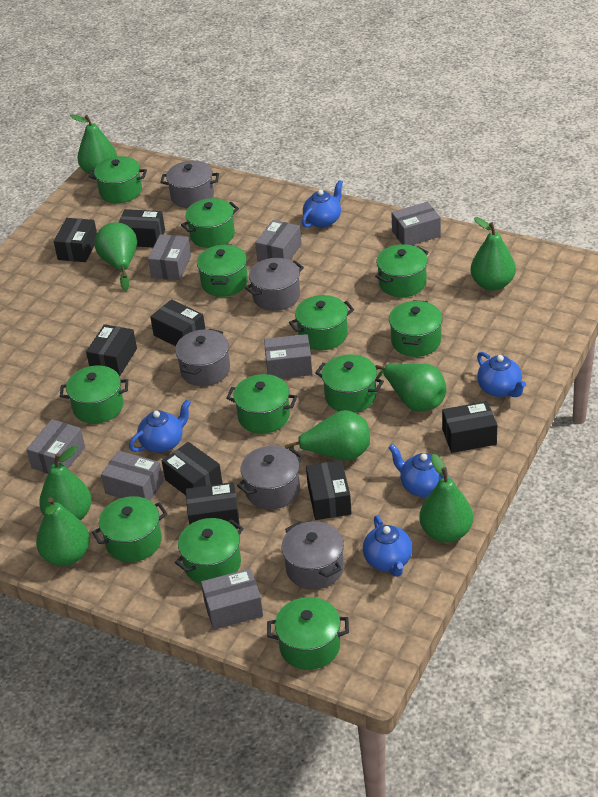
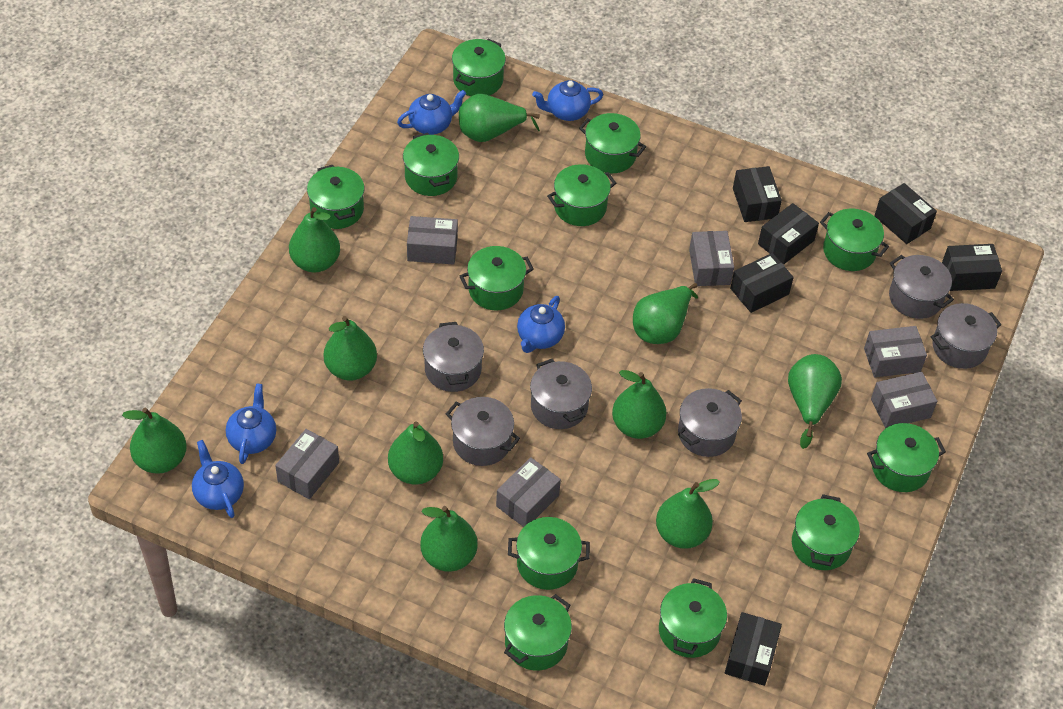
black box: 8 -> 6
green pear: 8 -> 10
grey box: 7 -> 6
grey pot: 5 -> 6

